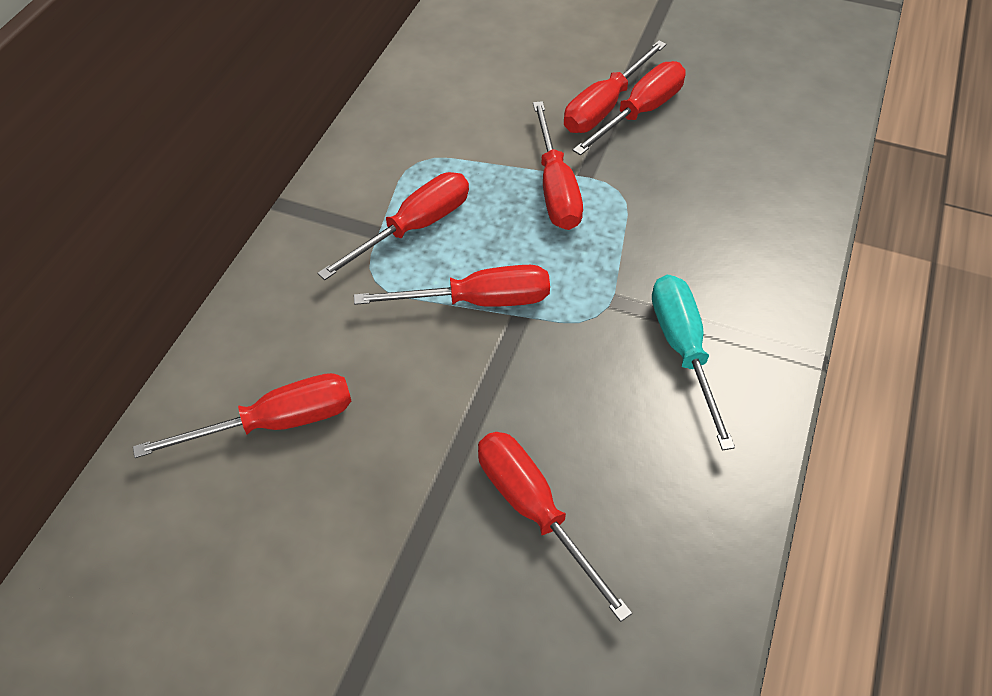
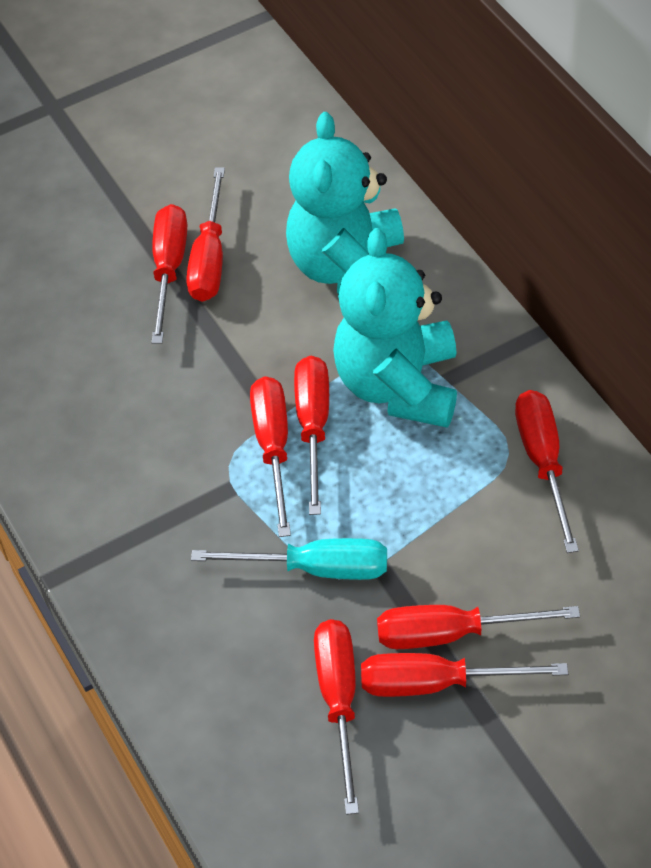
red screwdriver: 7 -> 8
turquoise teddy bear: 0 -> 2

